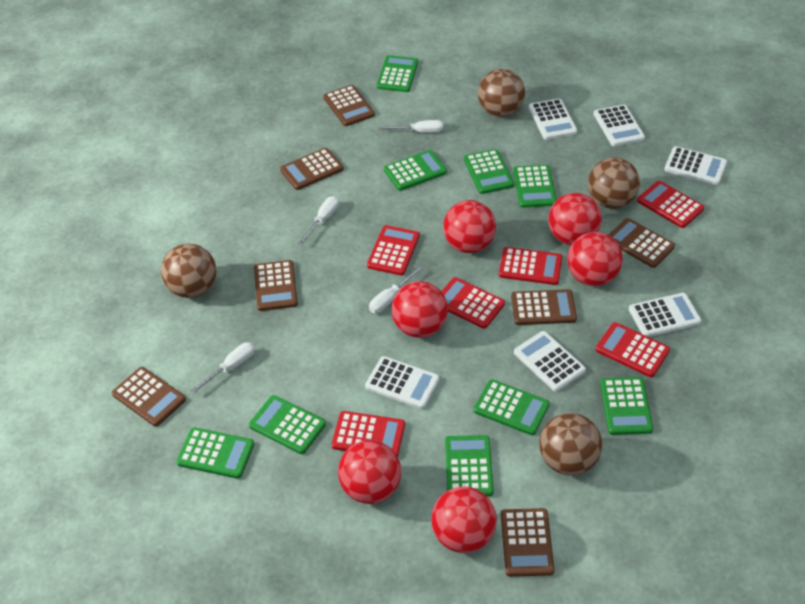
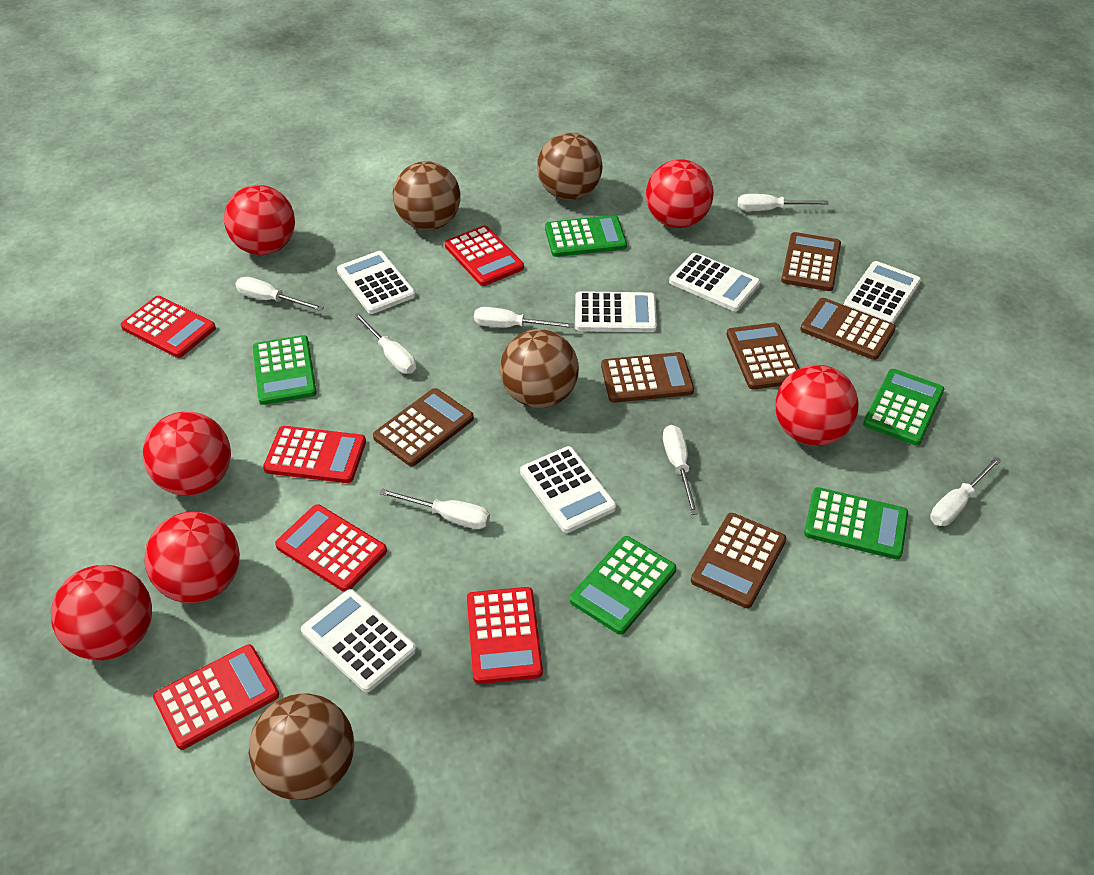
brown calculator: 7 -> 6
green calculator: 9 -> 5
white screwdriver: 4 -> 7

